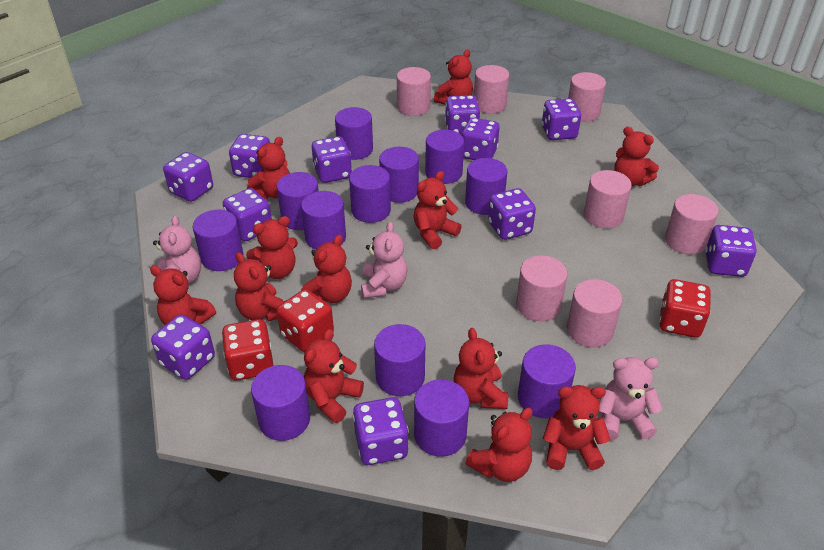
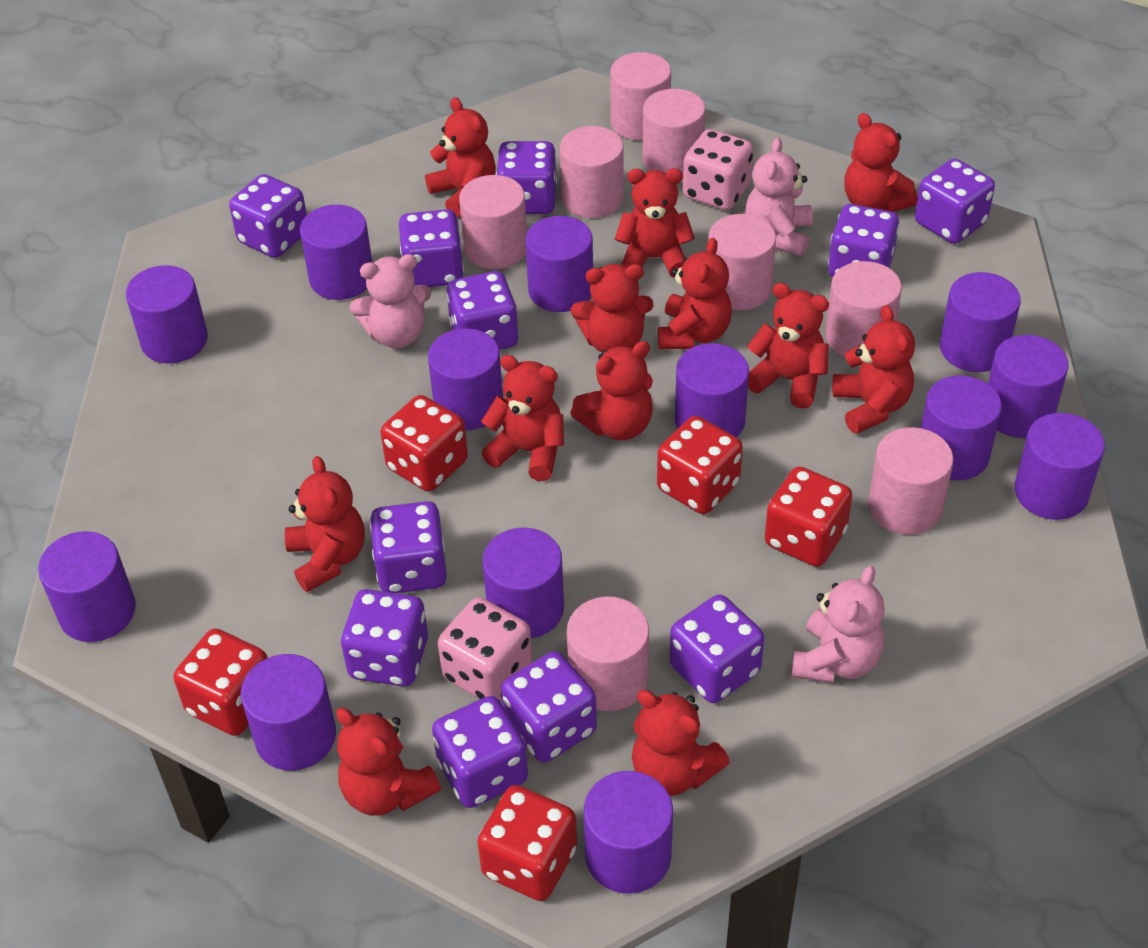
pink cylinder: 7 -> 8
pink dice: 0 -> 2
purple cylinder: 12 -> 13
red dice: 3 -> 5

